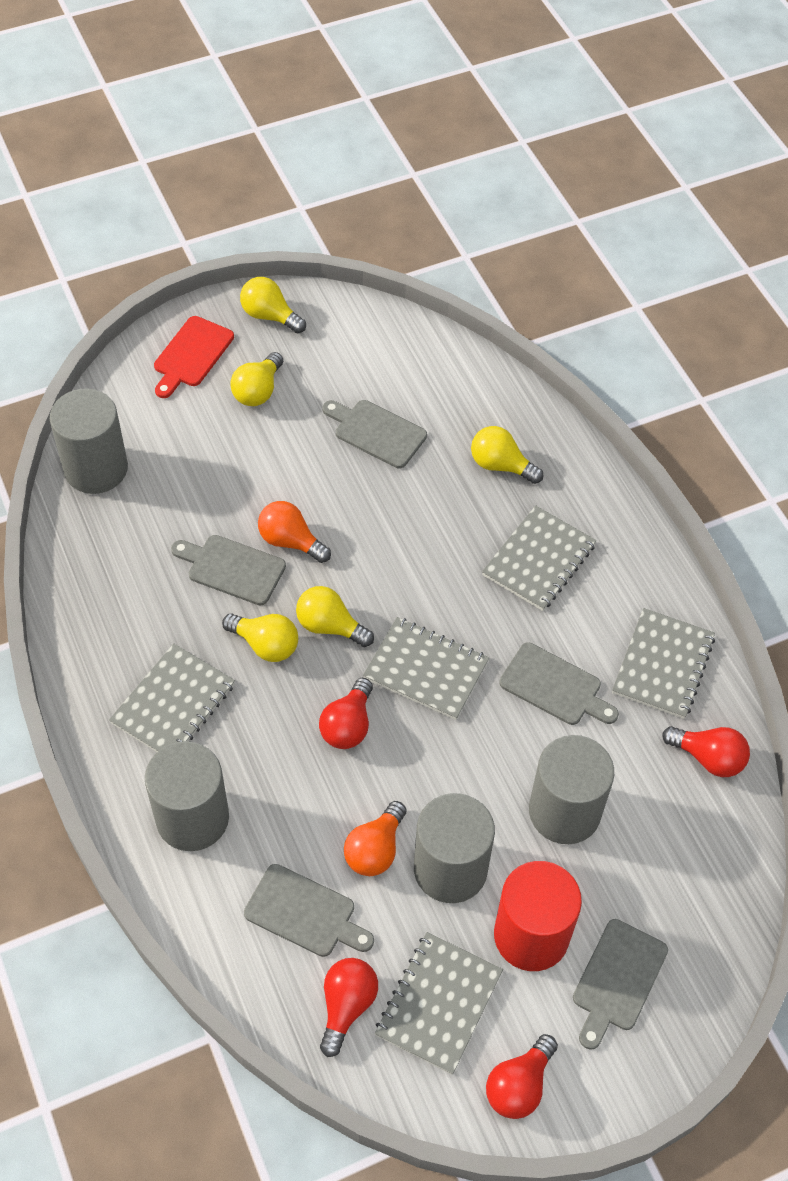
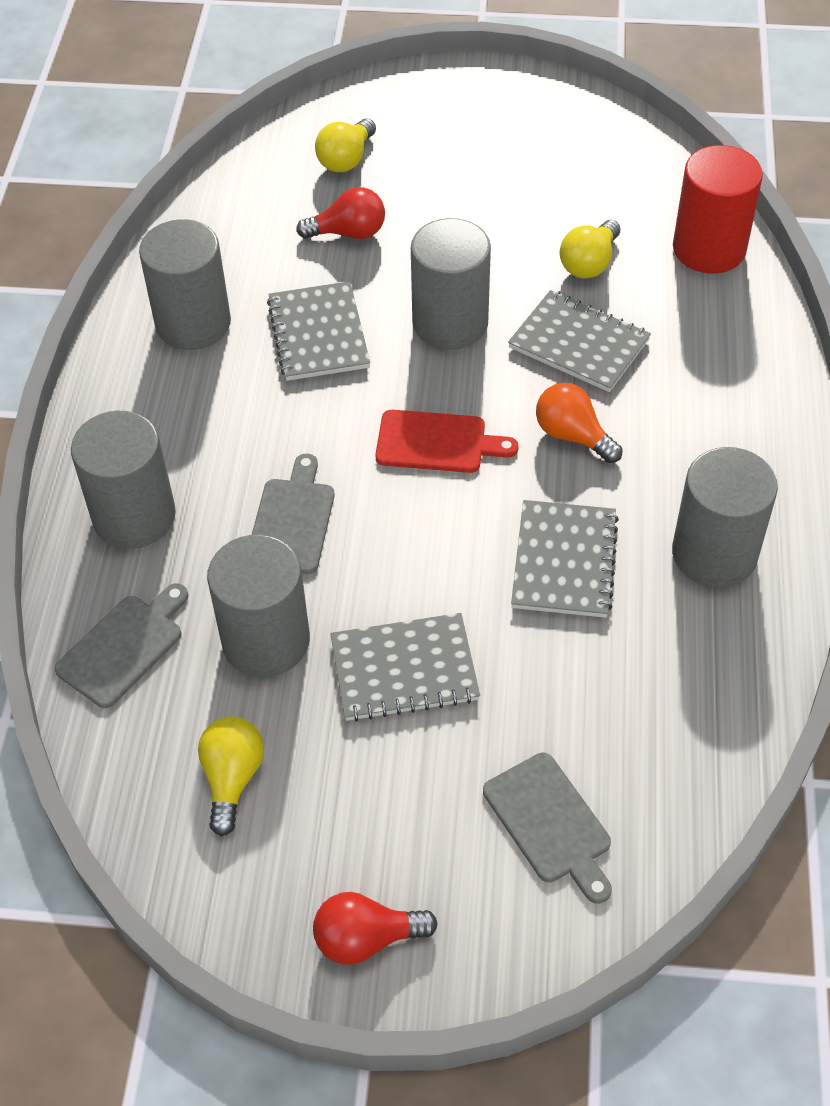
grey cutting board: 5 -> 3
grey cylinder: 4 -> 5
grey notebook: 5 -> 4
orange light bulb: 2 -> 1
red light bulb: 4 -> 2
yellow light bulb: 5 -> 3

